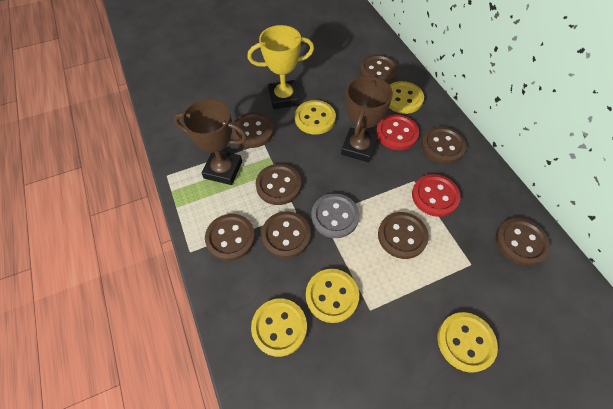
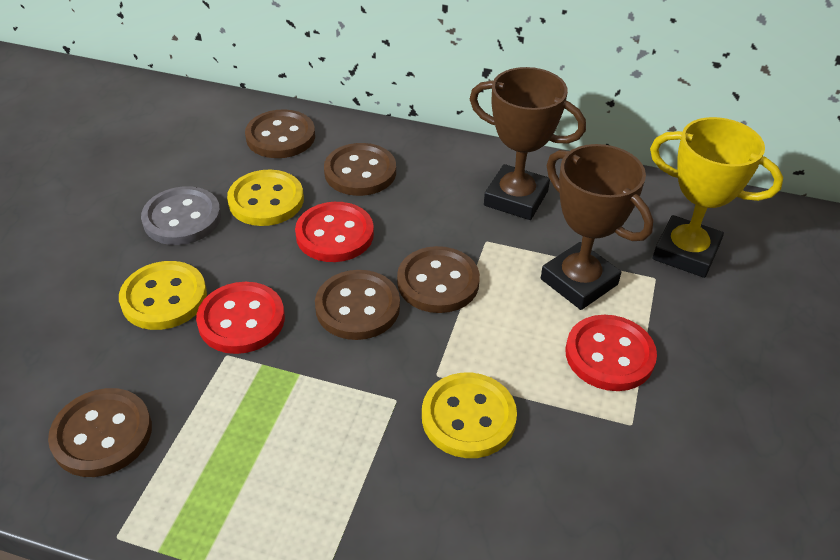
brown button: 8 -> 5
red button: 2 -> 3
yellow button: 5 -> 3

